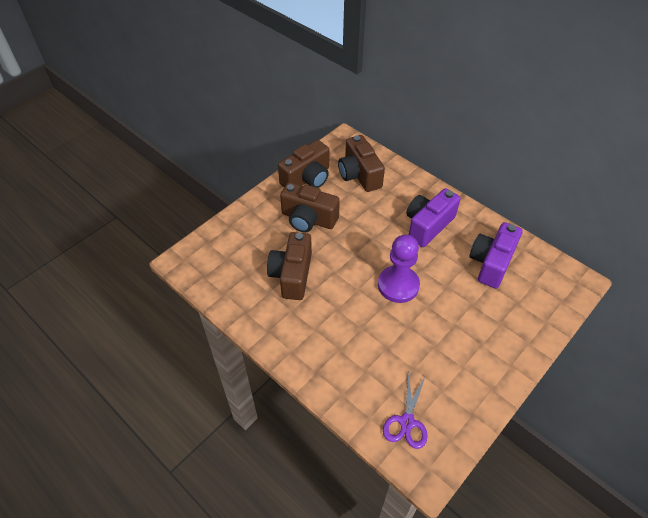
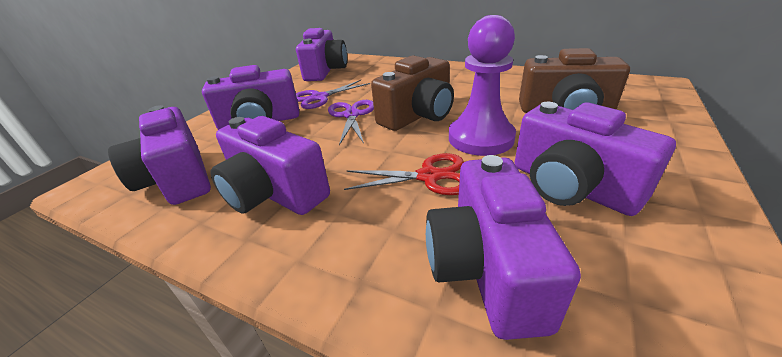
brown camera: 4 -> 2
purple camera: 2 -> 6
purple scissors: 1 -> 2
red scissors: 0 -> 1

